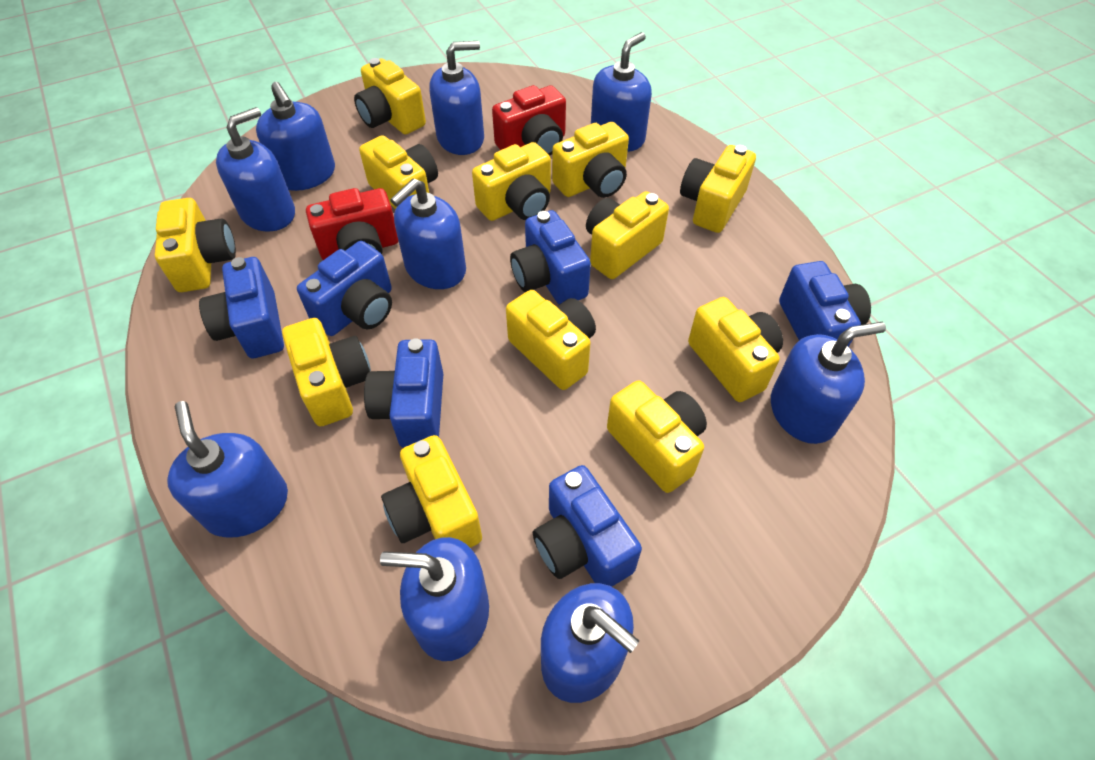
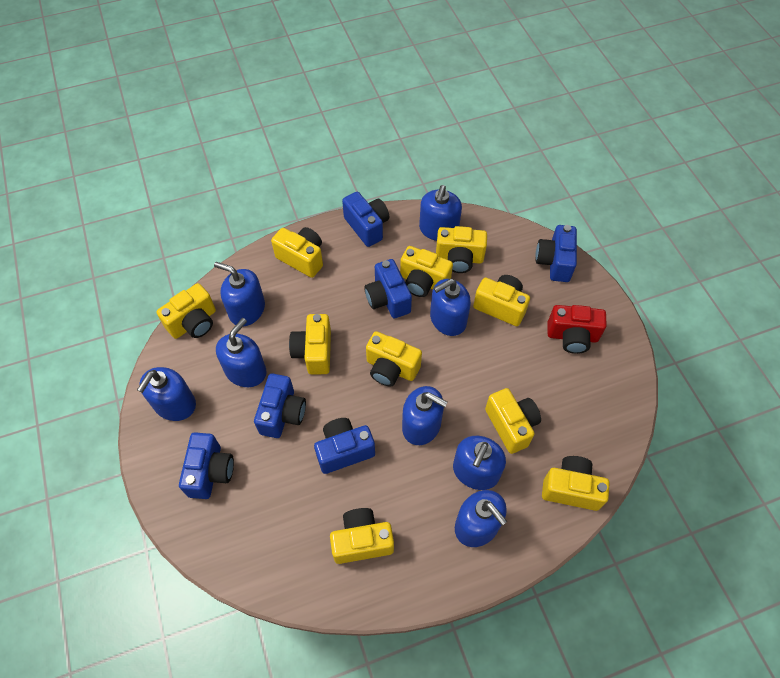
blue soap dispenser: 9 -> 8
red camera: 2 -> 1
yellow camera: 12 -> 10

